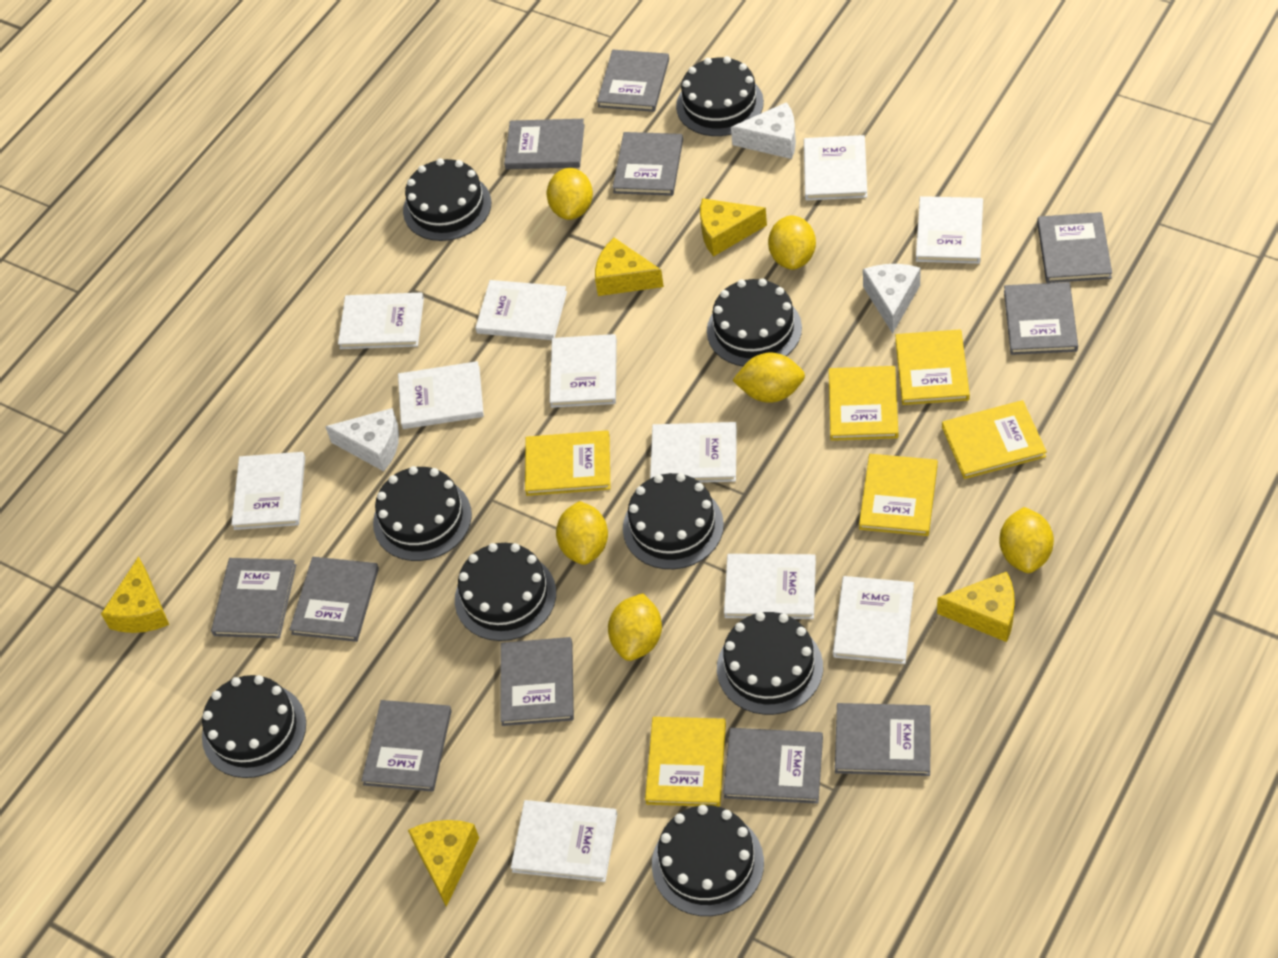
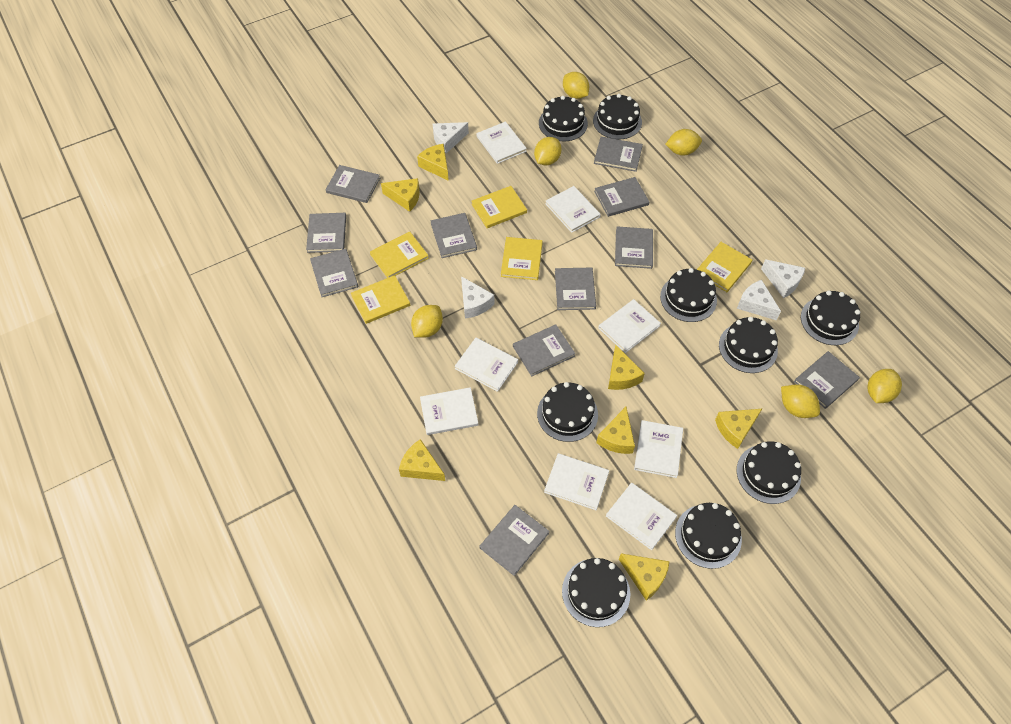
white book: 11 -> 8
white cheese: 3 -> 4
yellow book: 6 -> 5
yellow cheese: 5 -> 7

